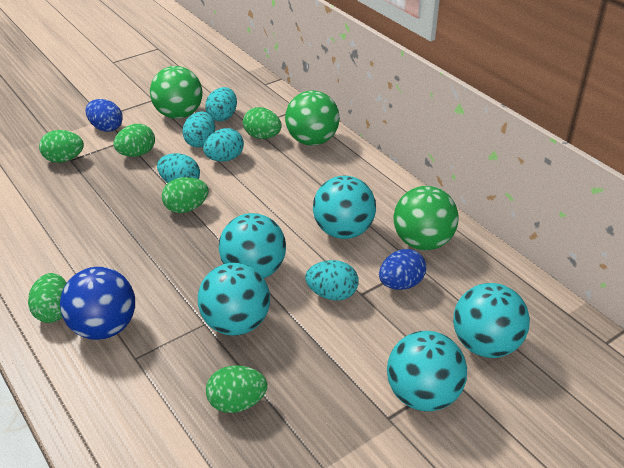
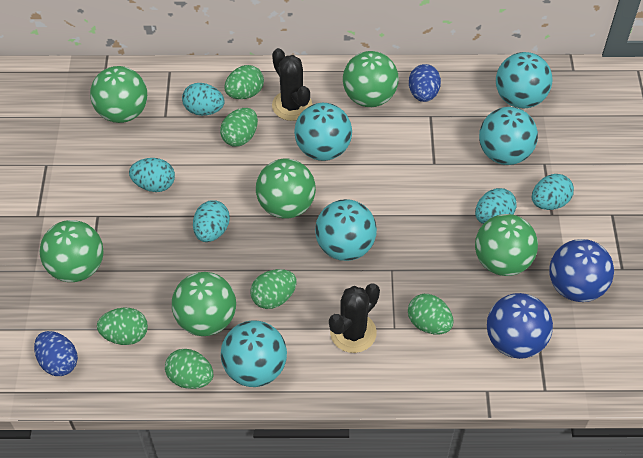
black cactus: 0 -> 2
blue ball: 1 -> 2
green ball: 3 -> 6

